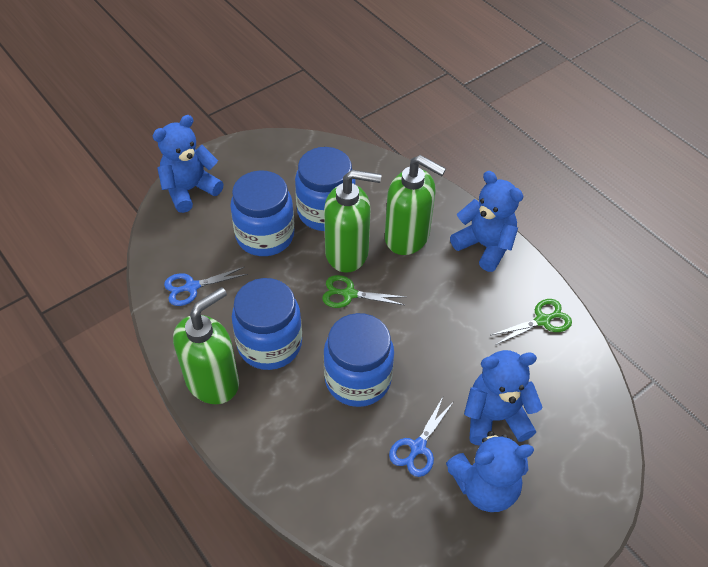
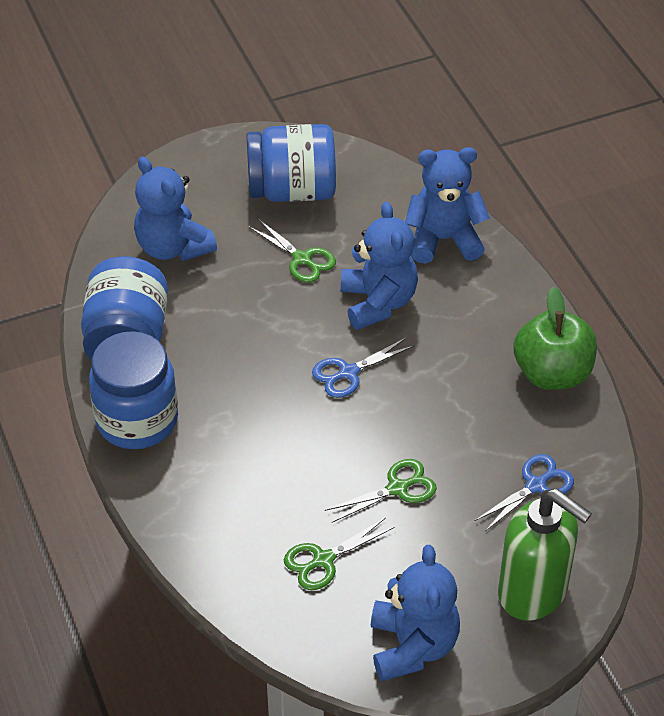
blue jar: 4 -> 3
green apple: 0 -> 1
green scissors: 2 -> 3
green soap dispenser: 3 -> 1

